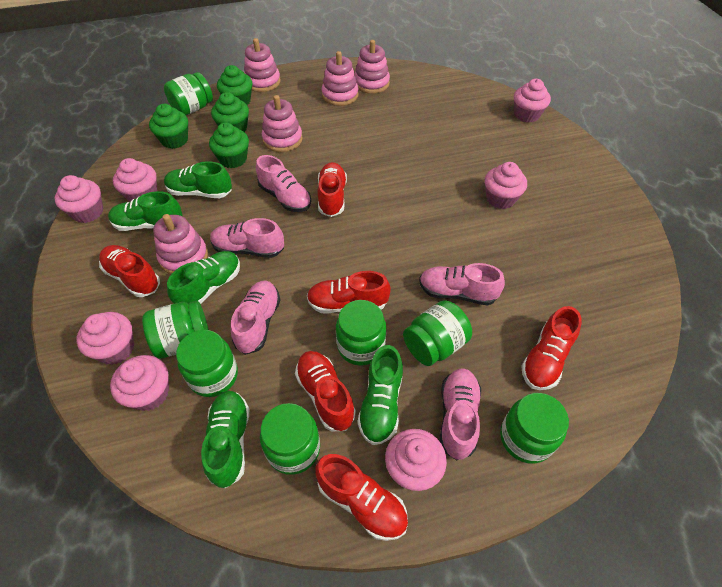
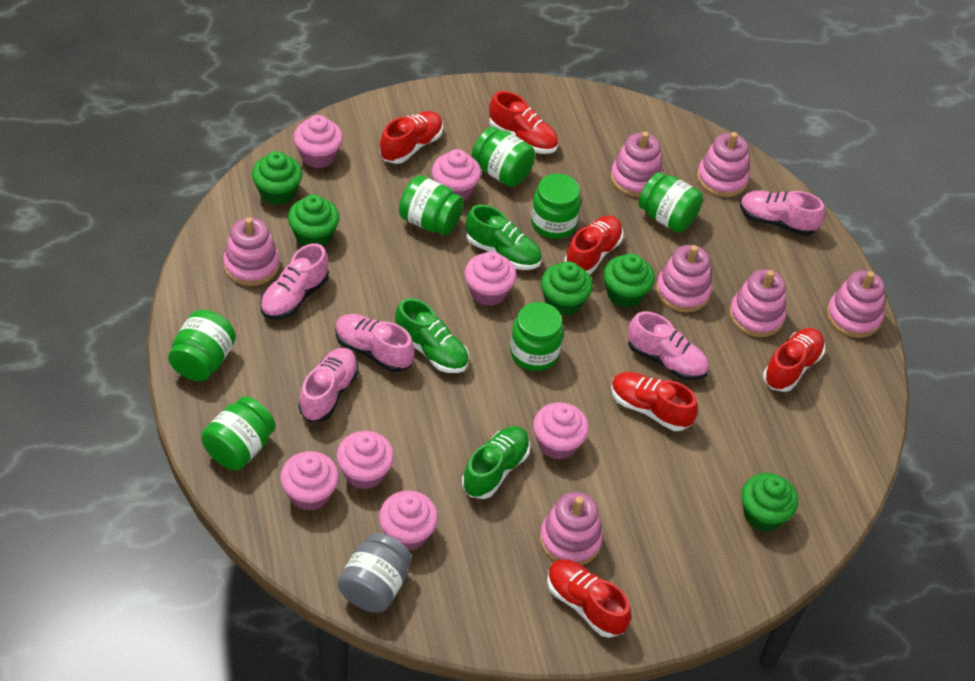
green cupcake: 4 -> 5
green shoe: 5 -> 3
grey jar: 0 -> 1
pink stacking toy: 5 -> 7

